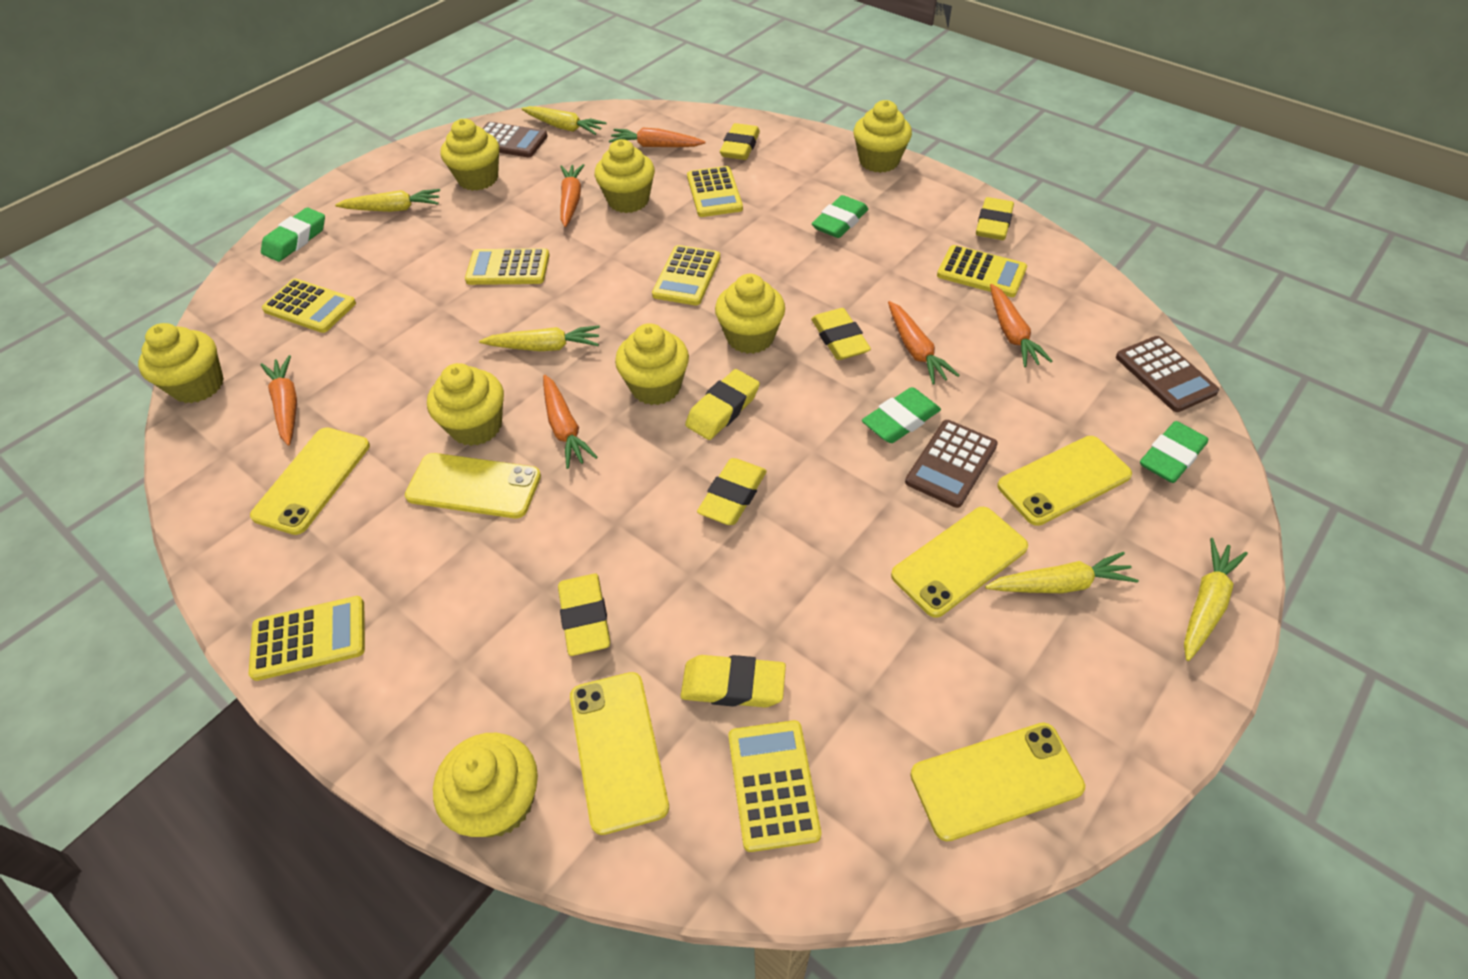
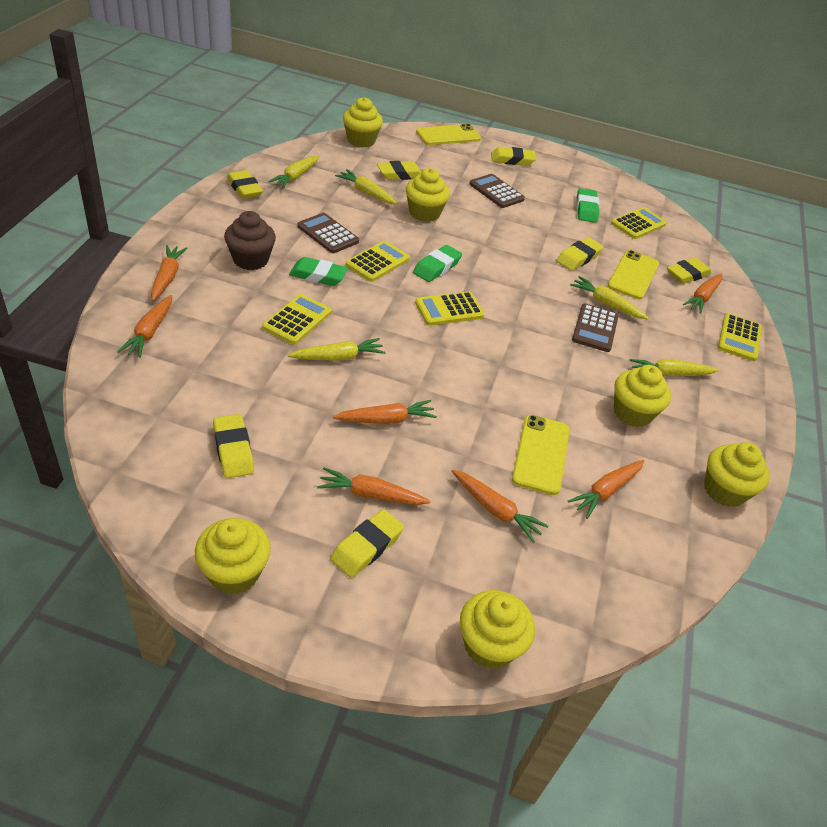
brown cupcake: 0 -> 1
green eraser: 4 -> 3
orange carrot: 6 -> 7
yellow calculator: 7 -> 5
yellow cupcake: 8 -> 6
yellow phone: 6 -> 3

